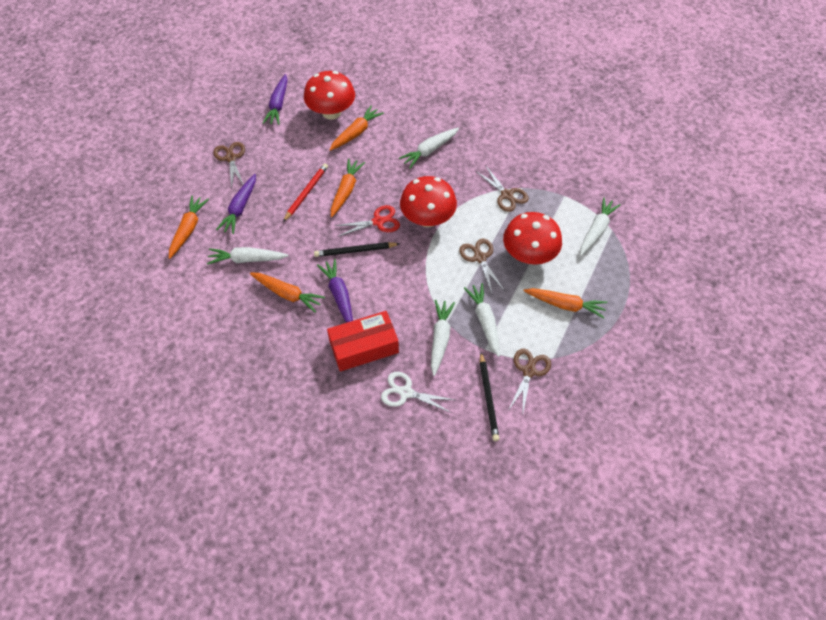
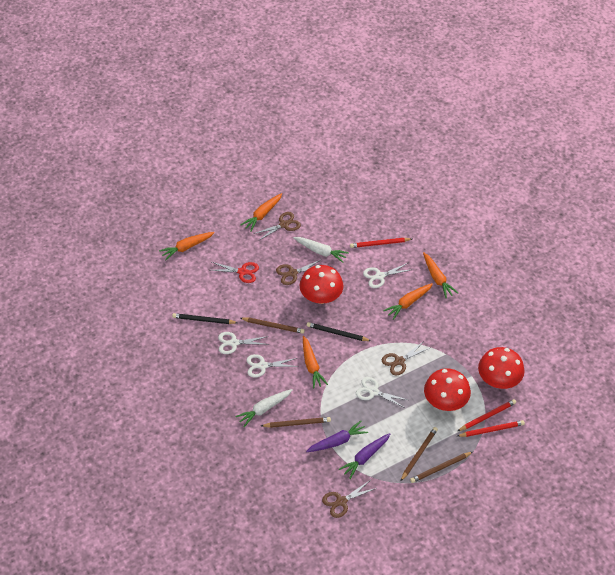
brown pencil: 0 -> 4
purple carrot: 3 -> 2
red box: 1 -> 0
red pencil: 1 -> 3
white carrot: 5 -> 2
white scissors: 1 -> 4

